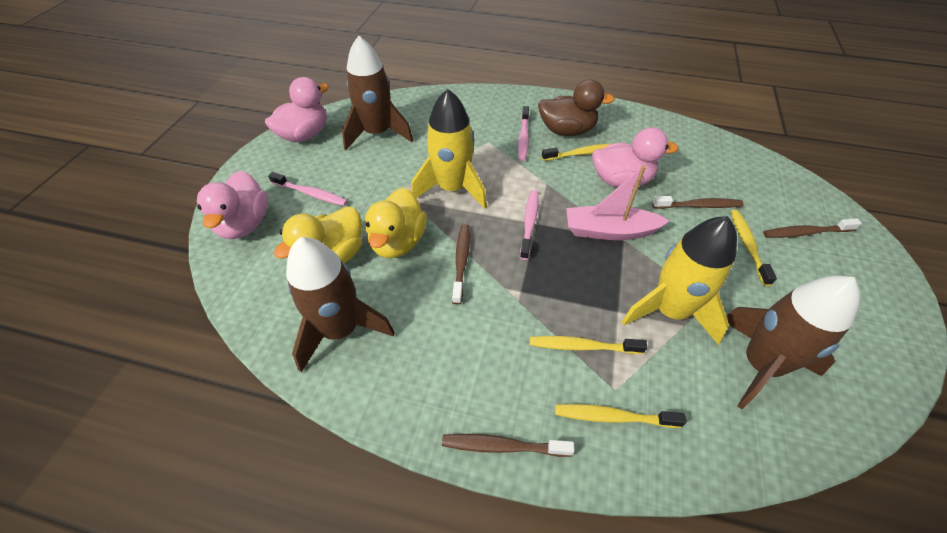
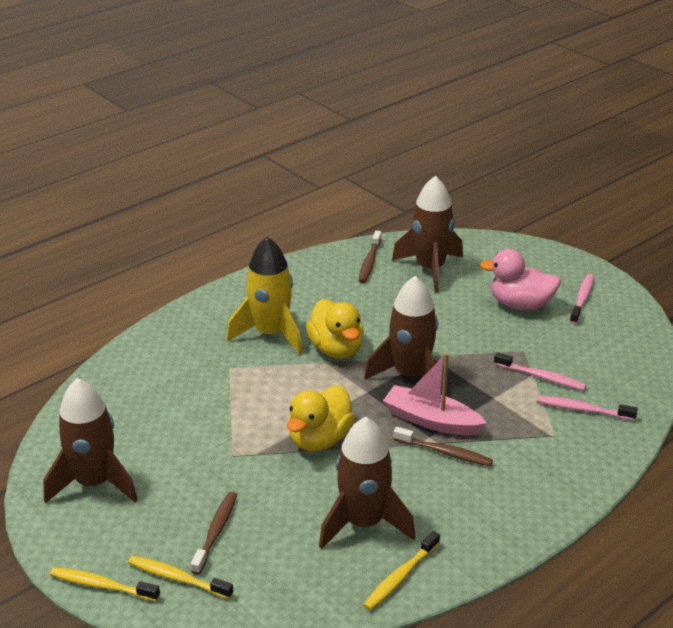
brown duck: 1 -> 0
brown rocket: 3 -> 4
brown toothbrush: 4 -> 3
pink duck: 3 -> 1
yellow rocket: 2 -> 1
yellow toothbrush: 4 -> 3

